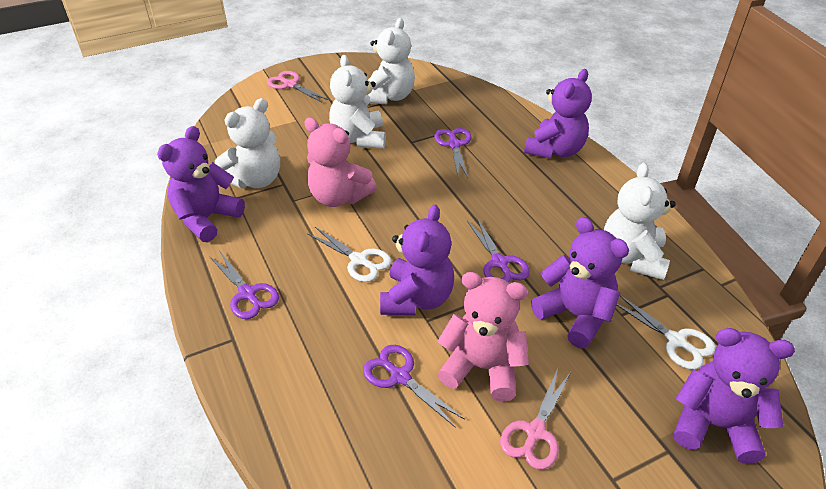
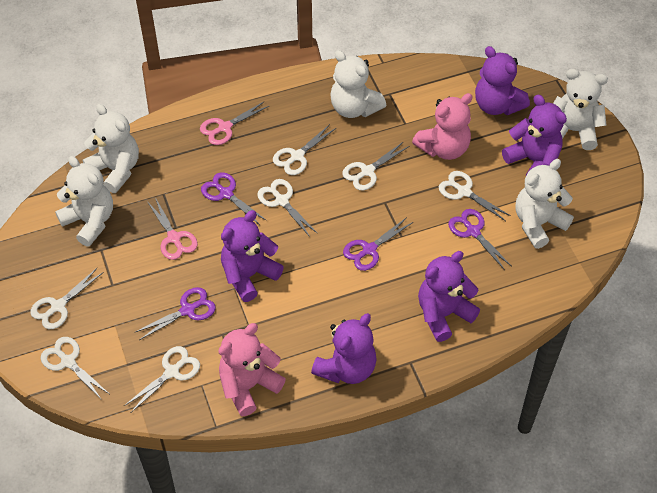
white scissors: 2 -> 7
white teddy bear: 4 -> 5

